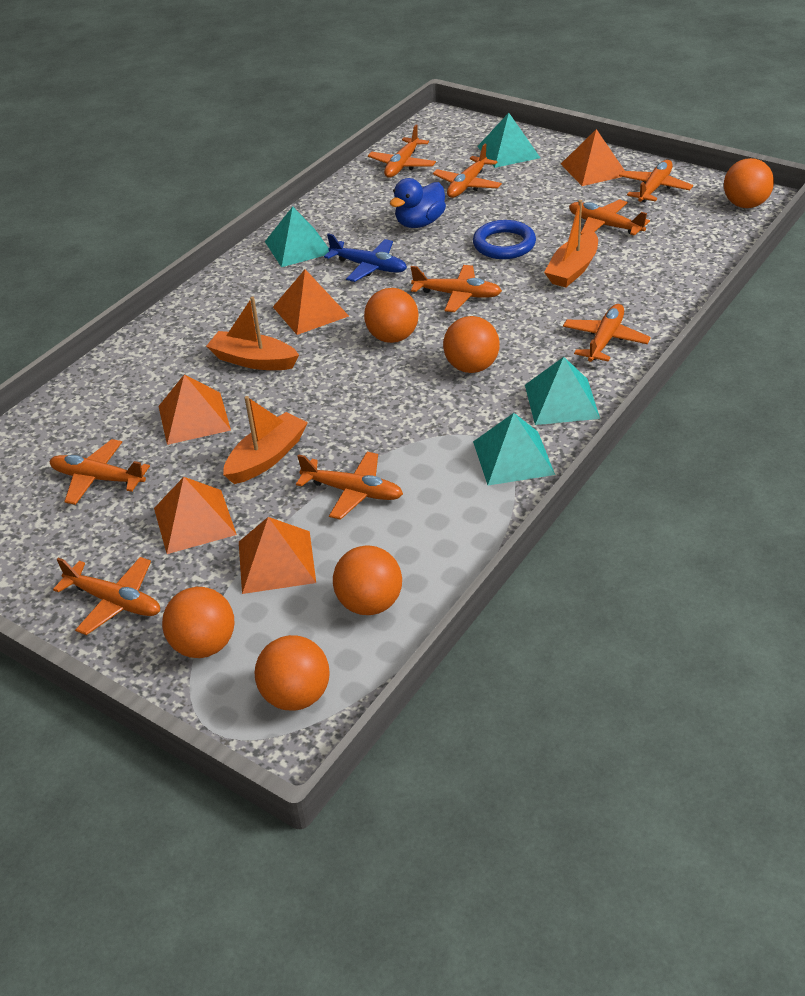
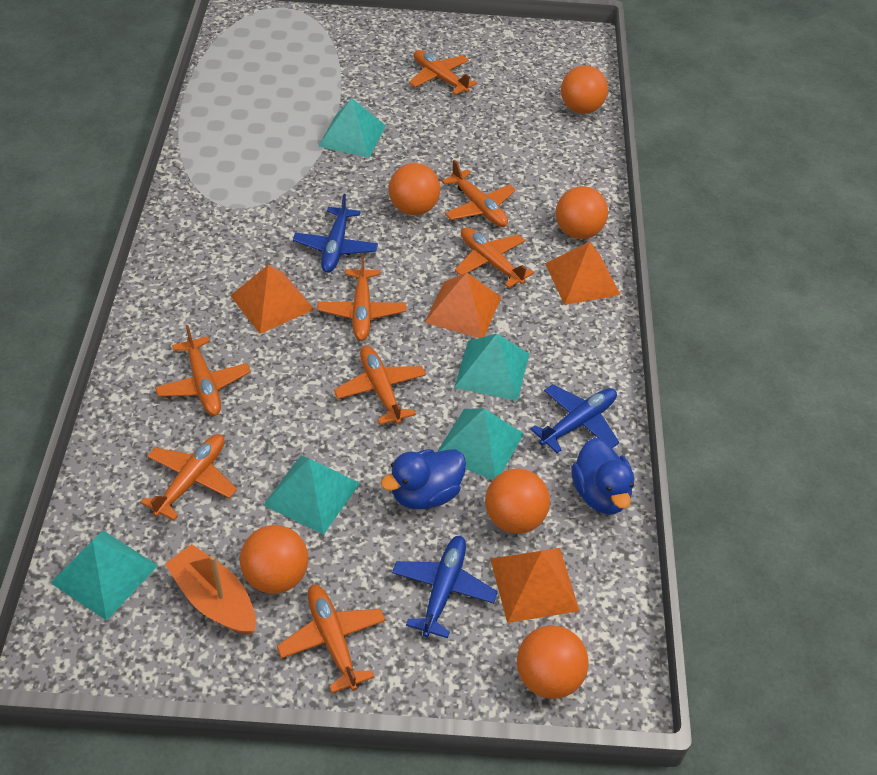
blue duck: 1 -> 2
blue plane: 1 -> 3
blue ring: 1 -> 0
orange boat: 3 -> 1
orange plane: 9 -> 8
orange pyramid: 5 -> 4
turquoise pyramid: 4 -> 5

